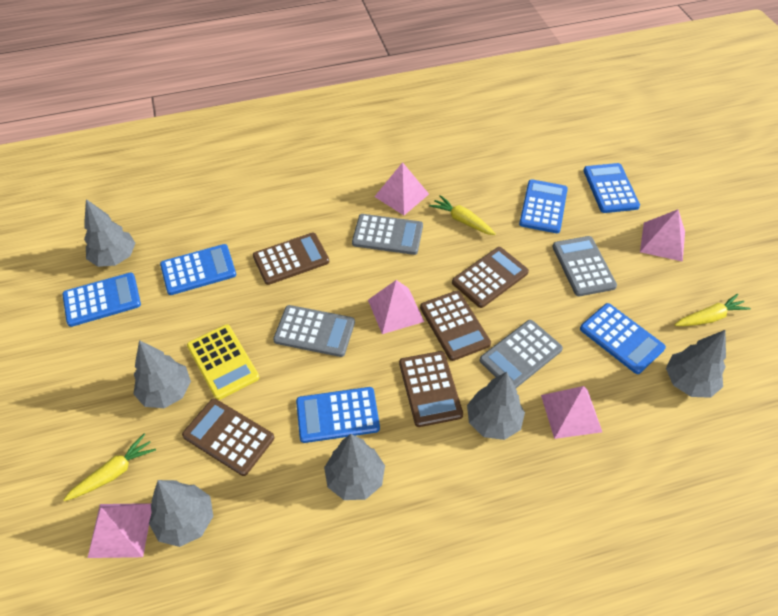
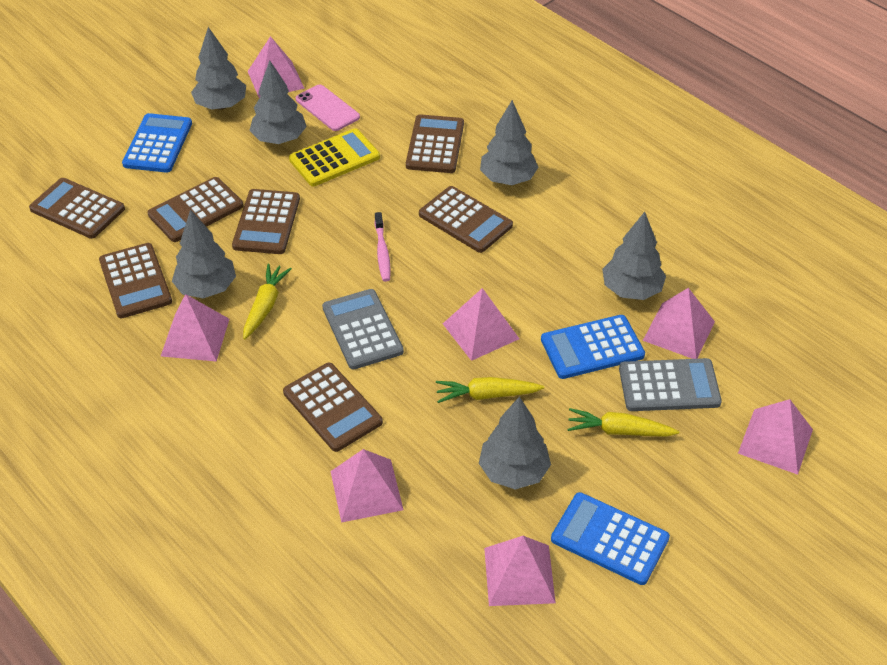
blue calculator: 6 -> 3
brown calculator: 5 -> 7
grey calculator: 4 -> 2
pink phone: 0 -> 1
pink pyramid: 5 -> 7
pink toothbrush: 0 -> 1

